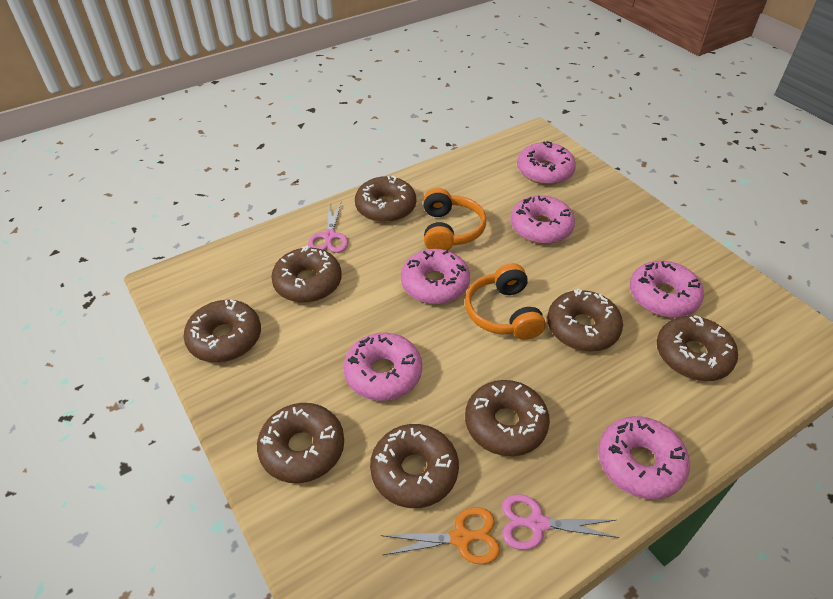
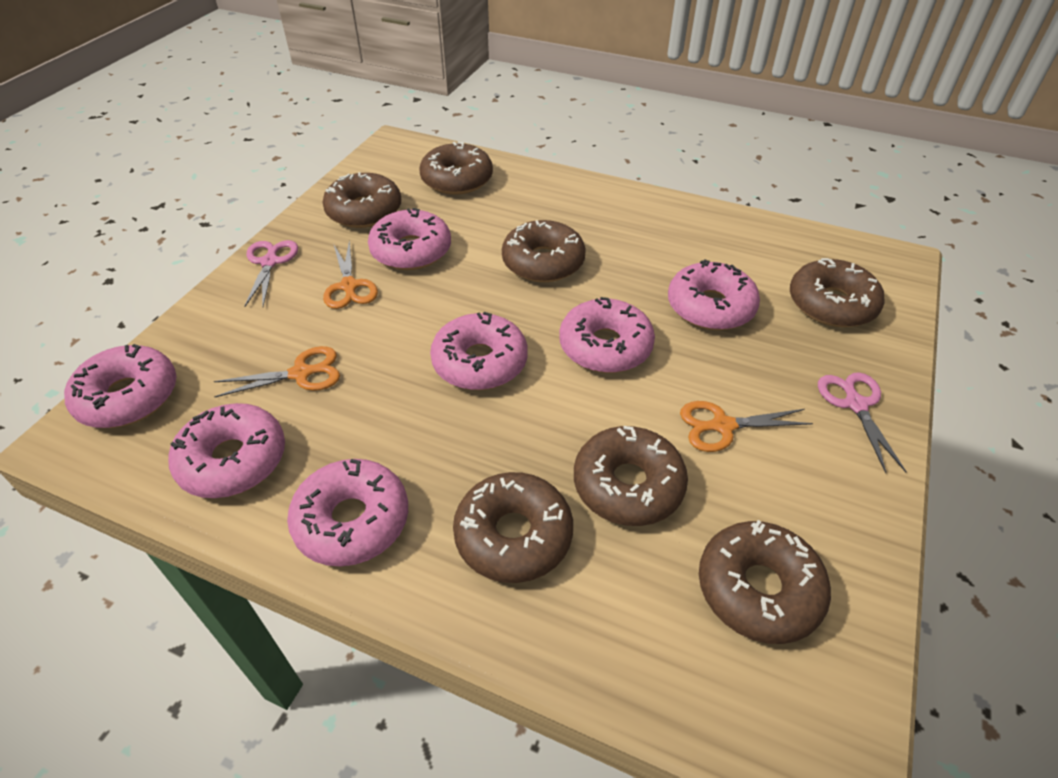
brown donut: 8 -> 7
orange headphones: 2 -> 0
orange scissors: 1 -> 3
pink donut: 6 -> 7

